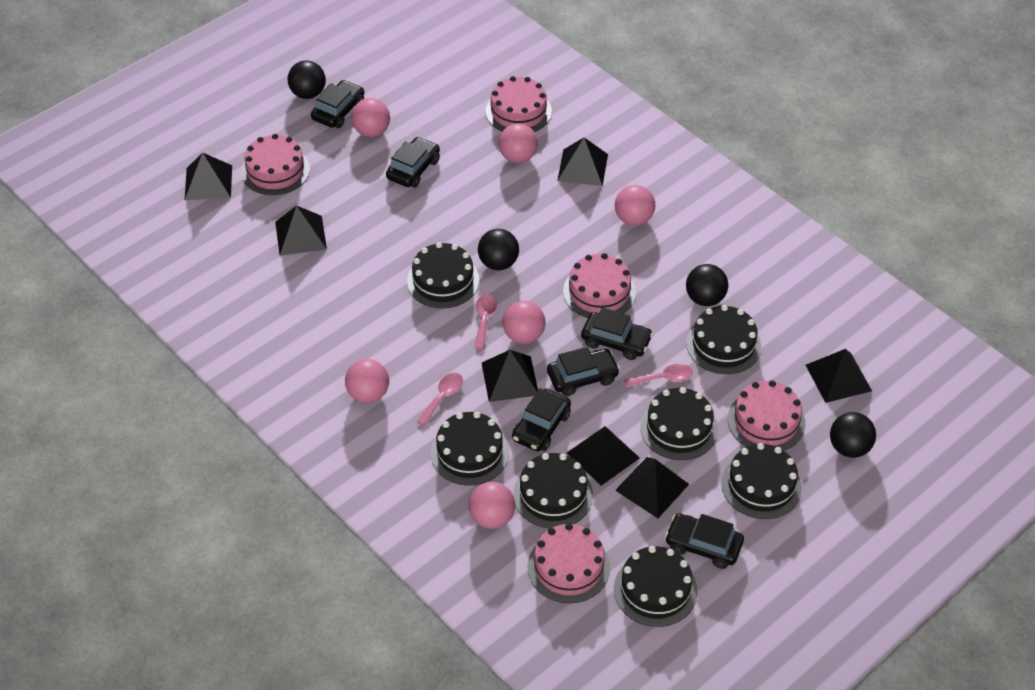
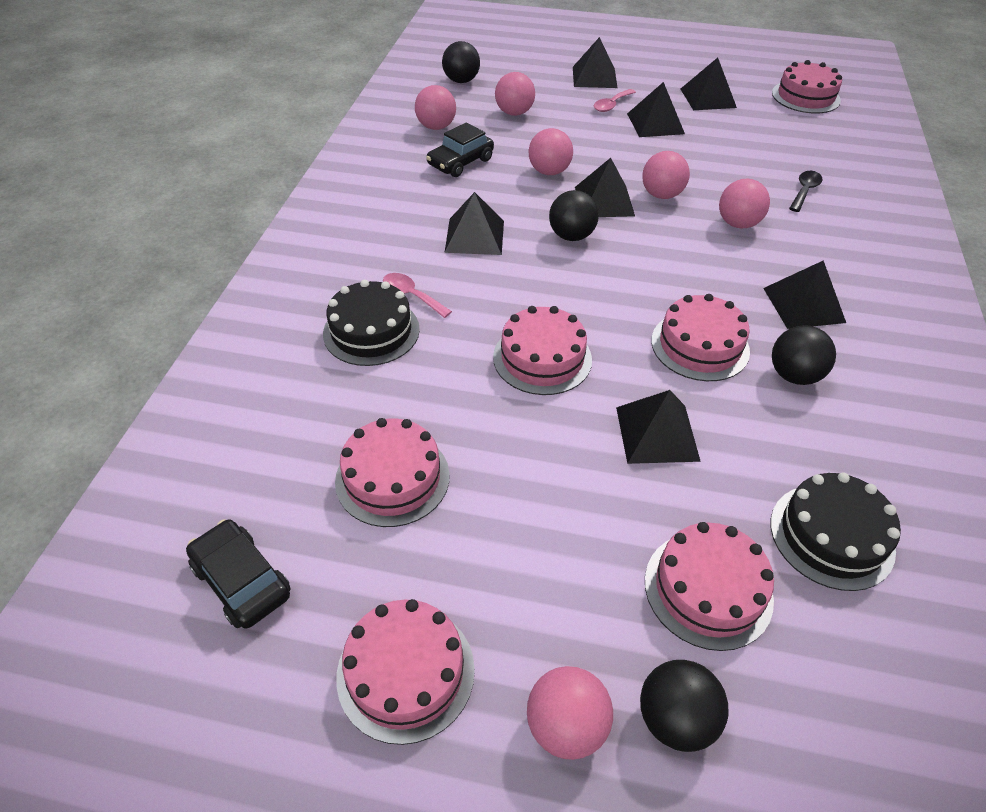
black cake: 7 -> 2
black car: 6 -> 2
black spoon: 0 -> 1
pink cake: 5 -> 6
pink spoon: 3 -> 2

